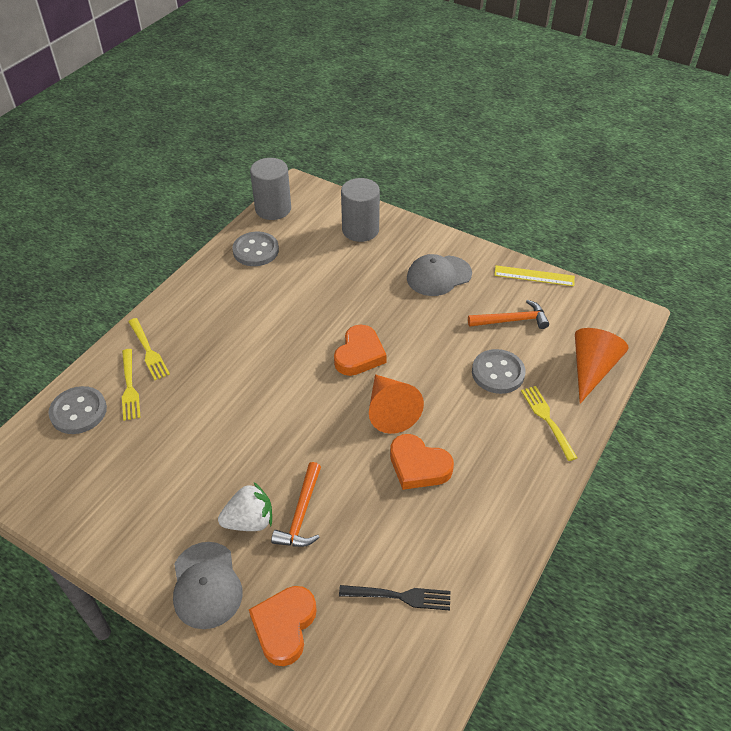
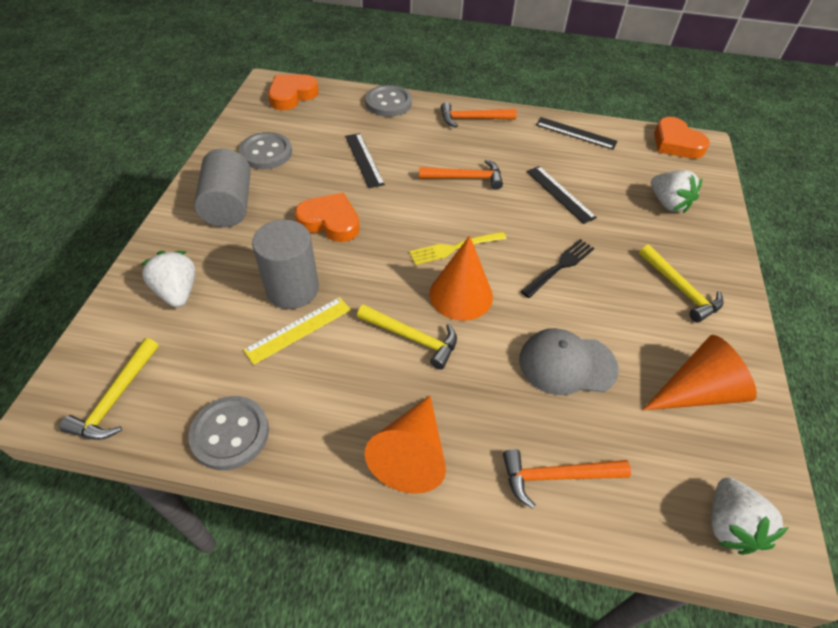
black ruler: 0 -> 3
grey cap: 2 -> 1
orange cone: 2 -> 3
orange hammer: 2 -> 3
white strawberry: 1 -> 3
yellow fork: 3 -> 1
yellow hammer: 0 -> 3

